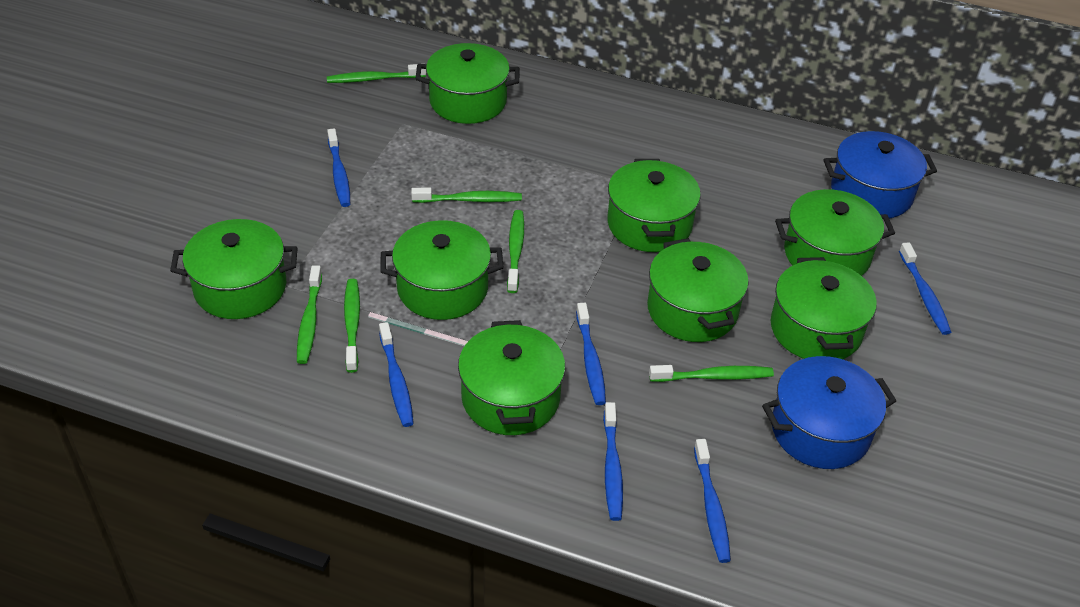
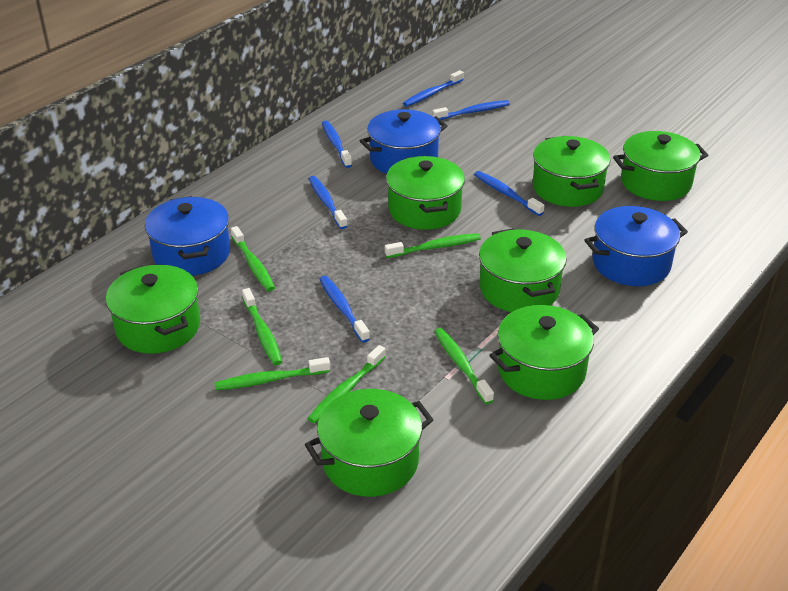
blue pot: 2 -> 3
green pot: 8 -> 7

